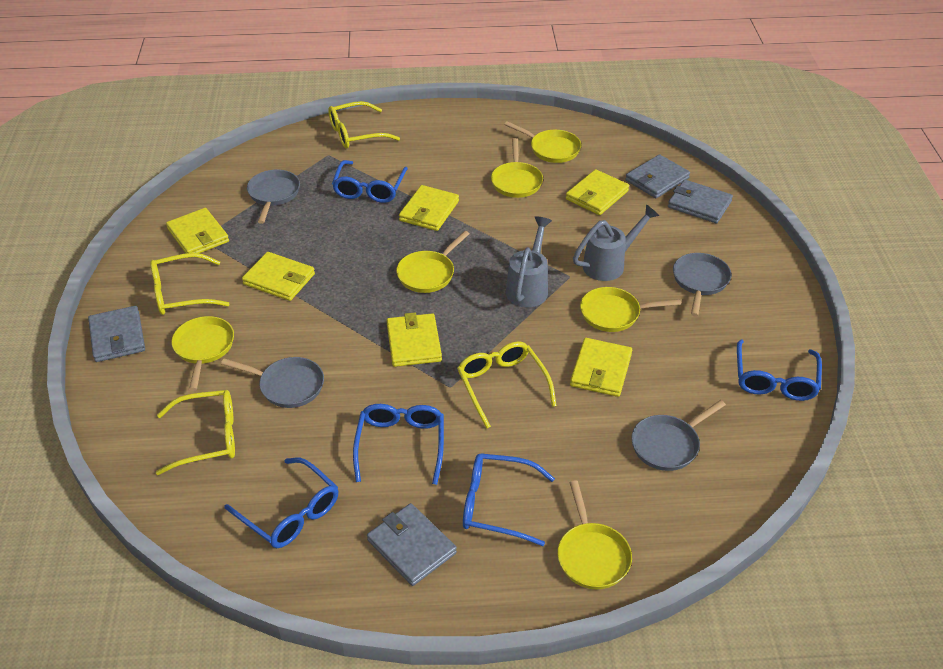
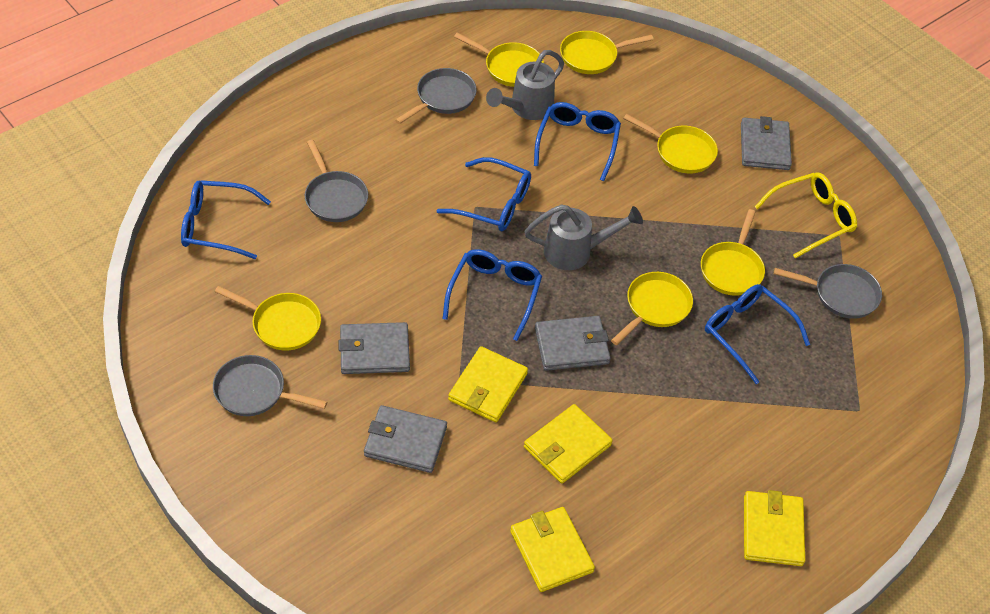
yellow glasses: 4 -> 1
yellow wallet: 6 -> 4

